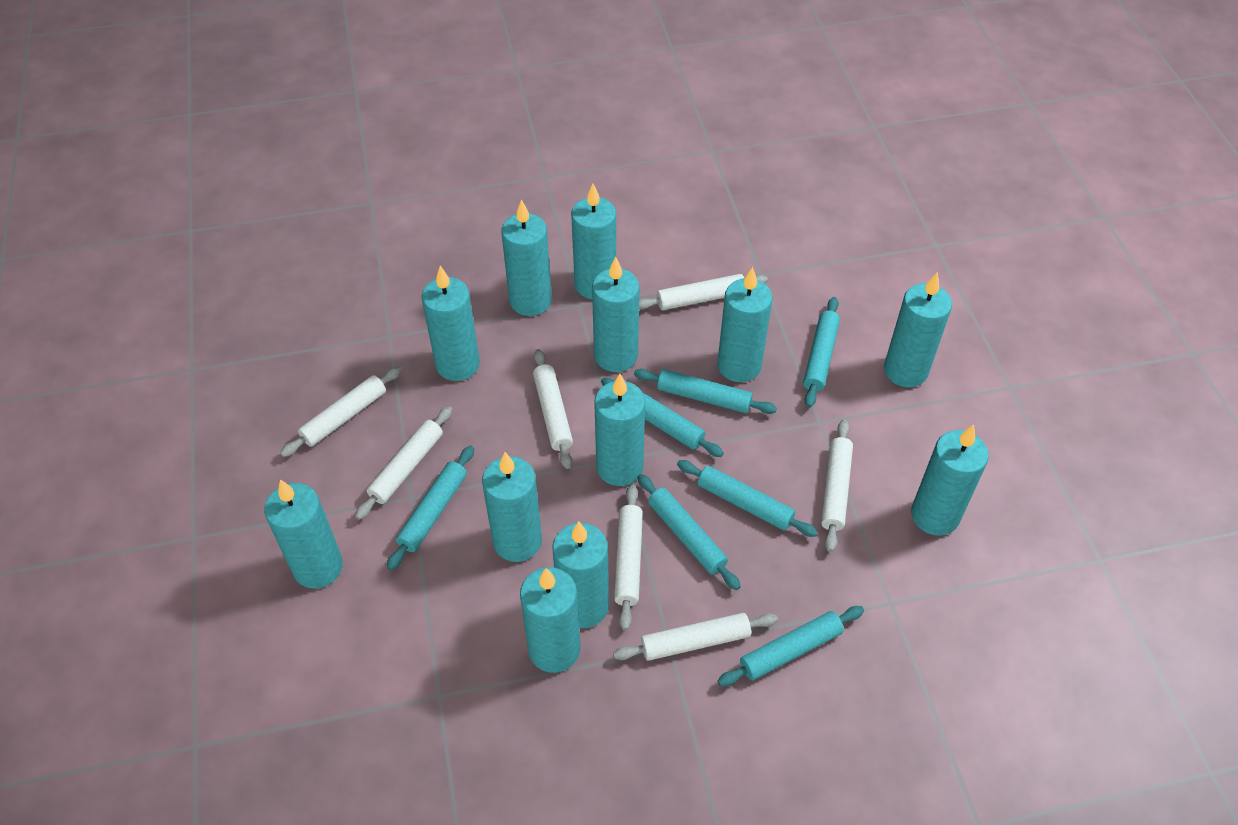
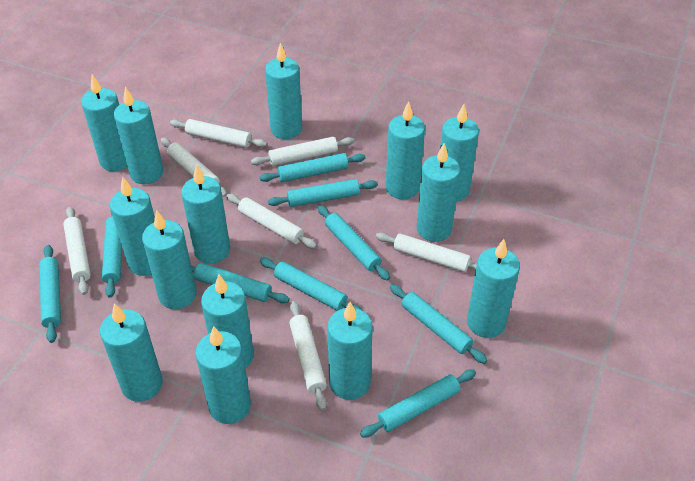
turquoise candle: 12 -> 14
turquoise rolling pin: 7 -> 9

